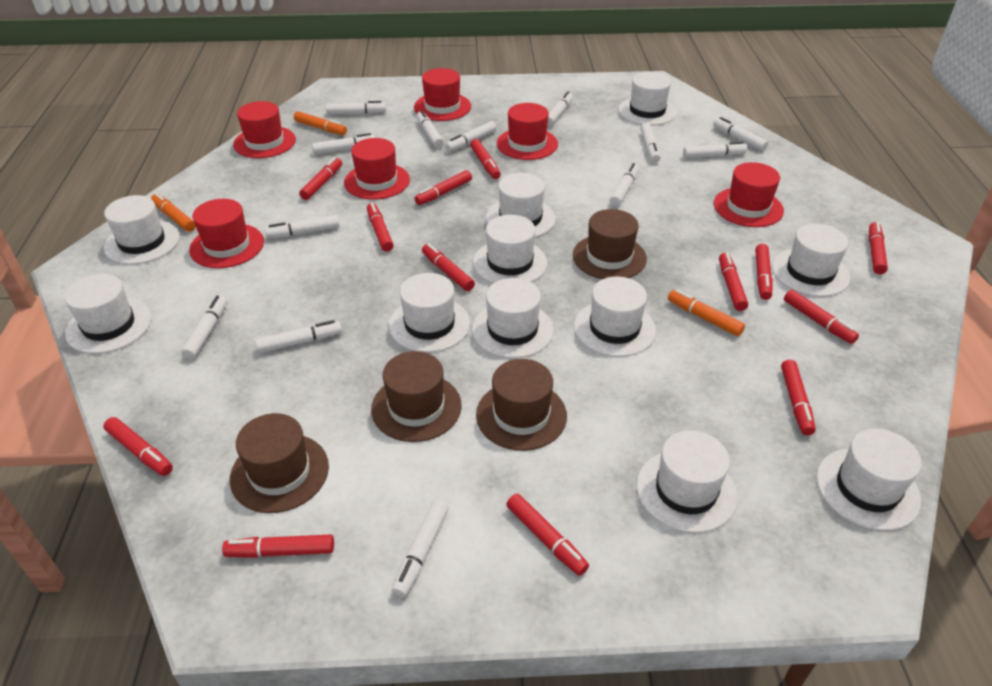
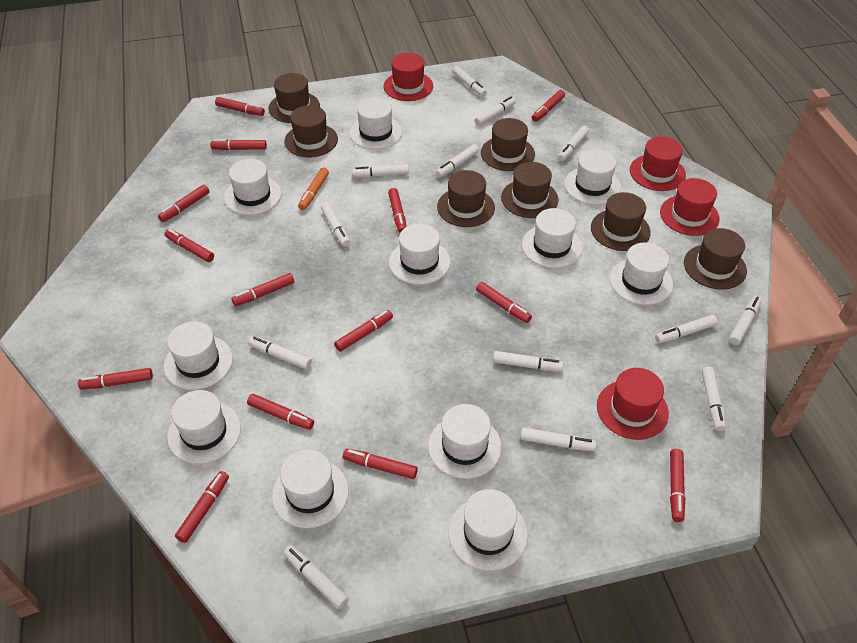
brown hat: 4 -> 7
orange marker: 3 -> 1
red hat: 6 -> 4
red marker: 13 -> 14

